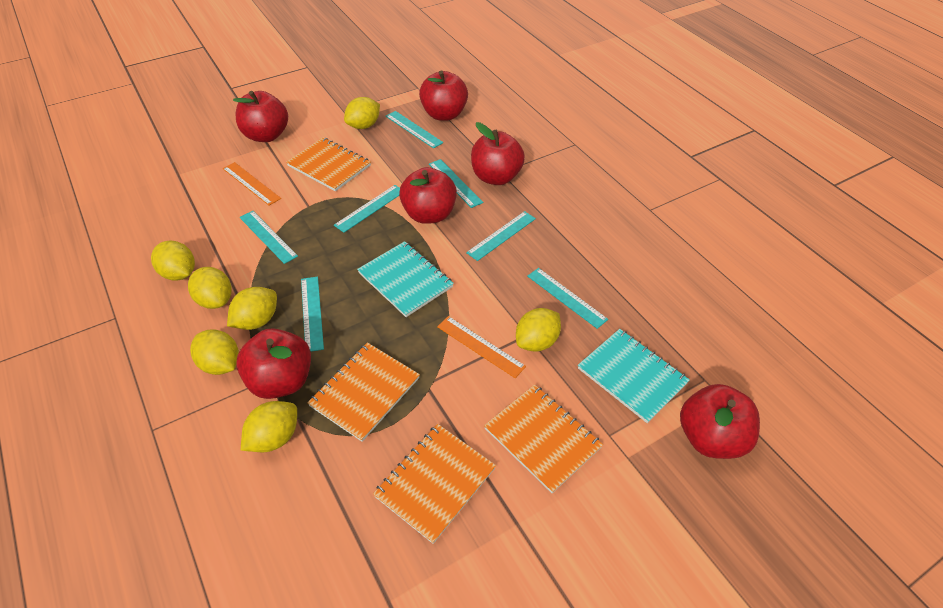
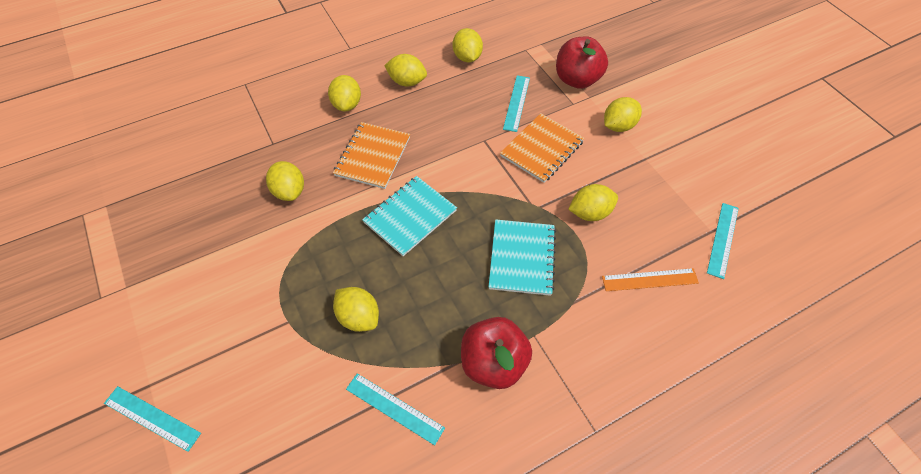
orange notebook: 4 -> 2
orange ruler: 2 -> 1
red apple: 6 -> 2
turquoise ruler: 7 -> 4

